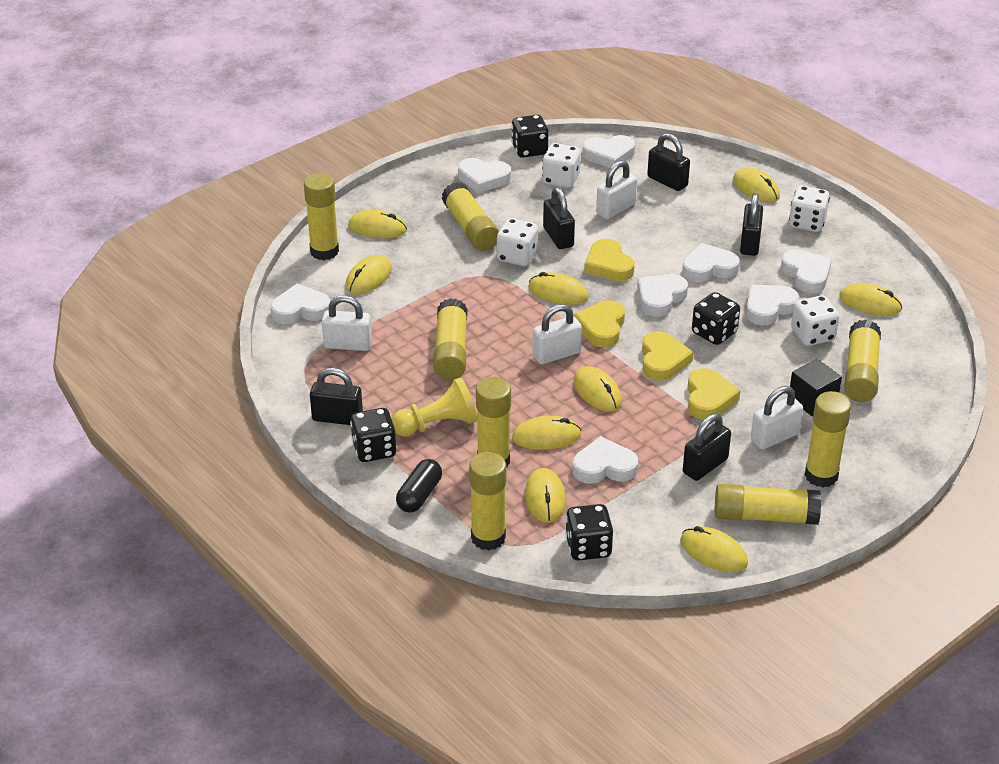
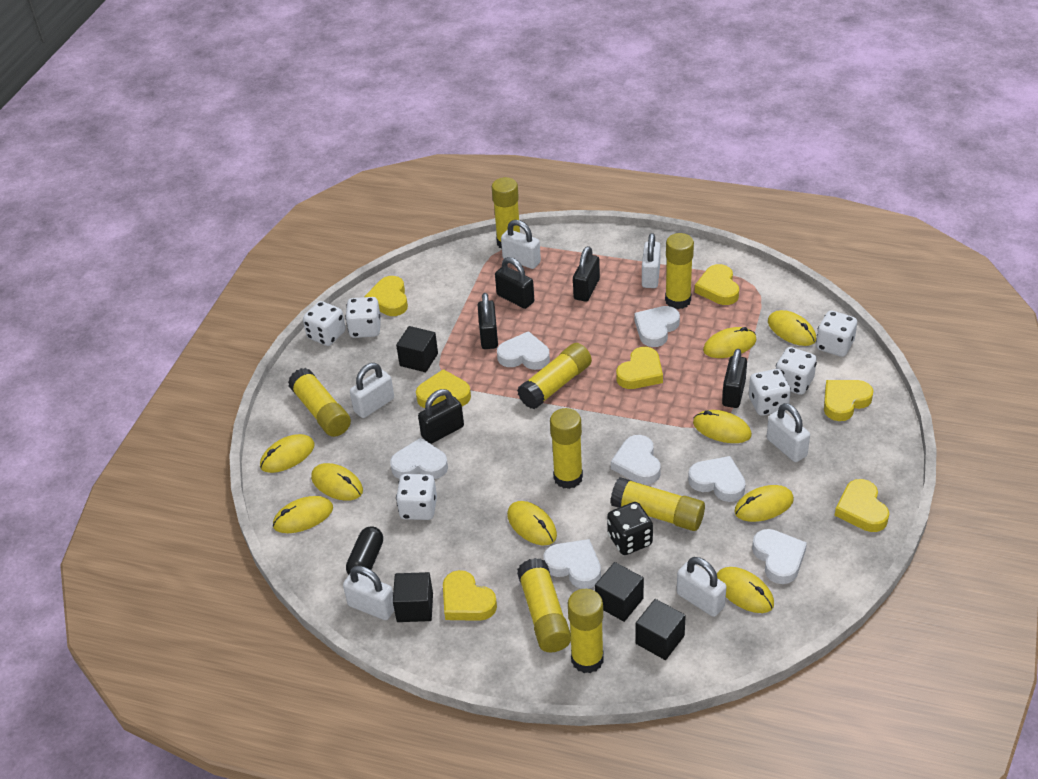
black cube: 1 -> 4
black dice: 4 -> 1
white dice: 4 -> 6
white heart: 8 -> 7
white padlock: 4 -> 6
yellow heart: 4 -> 7
yellow pawn: 1 -> 0

